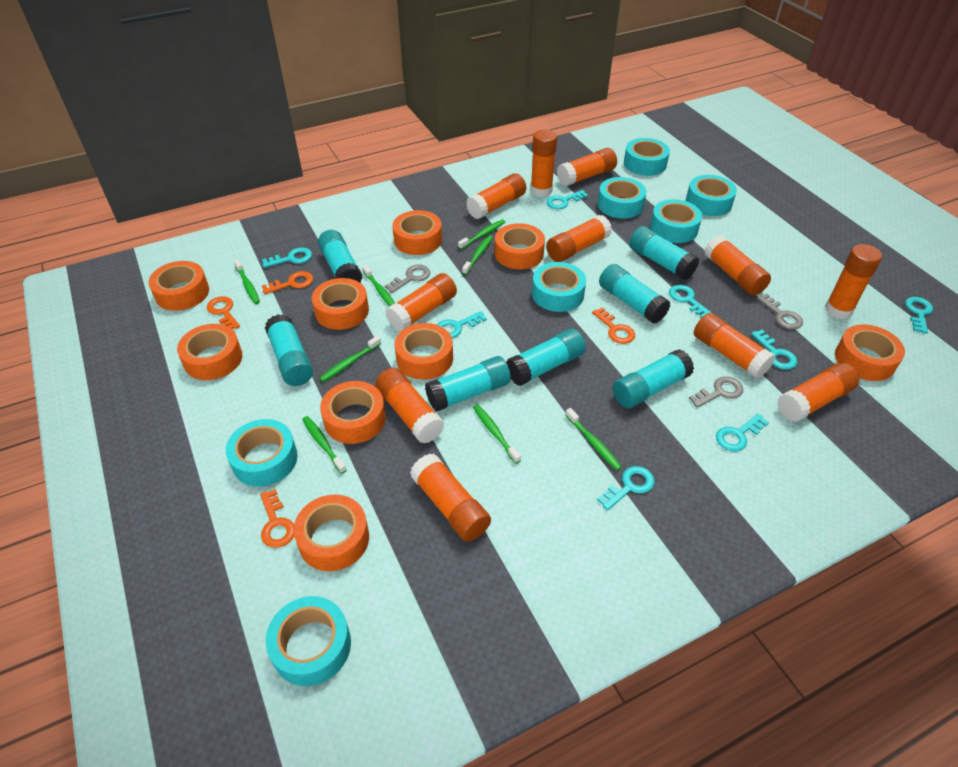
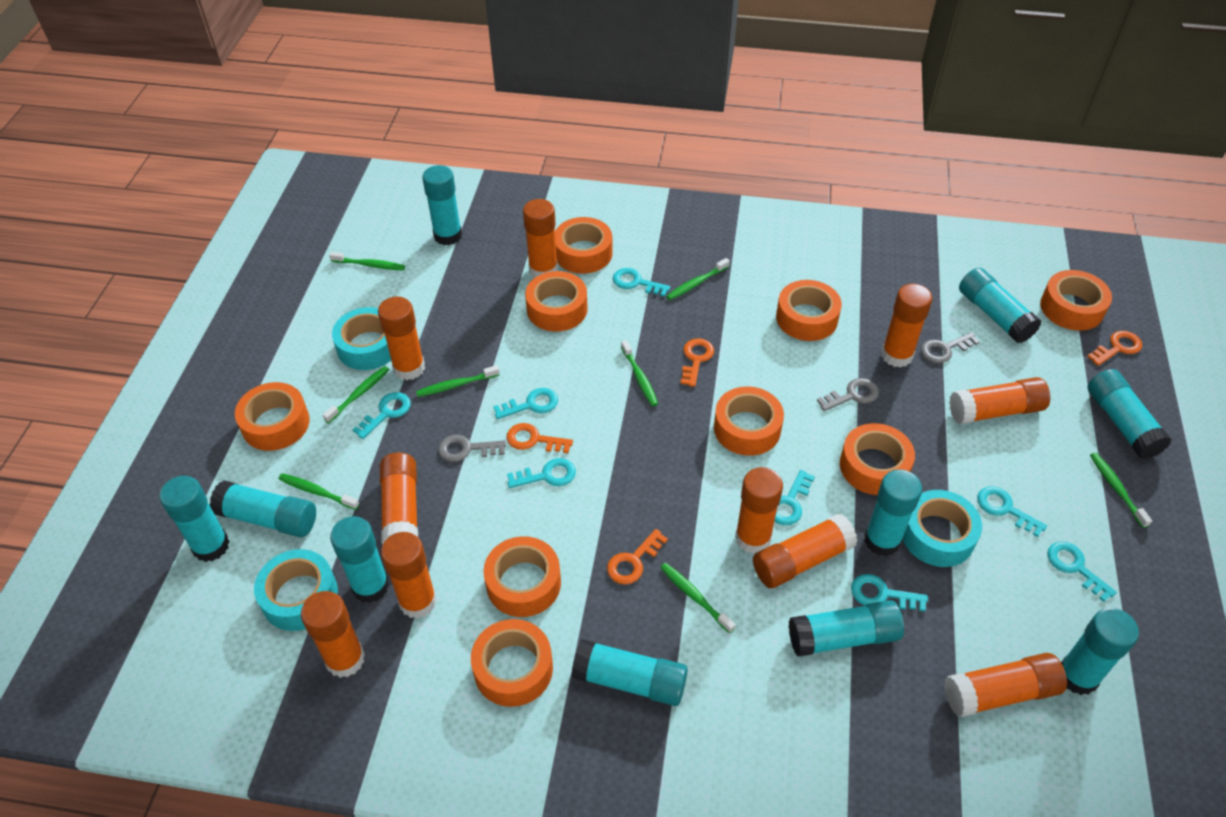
orange glue stick: 11 -> 10
turquoise glue stick: 7 -> 10
turquoise tape: 7 -> 3

